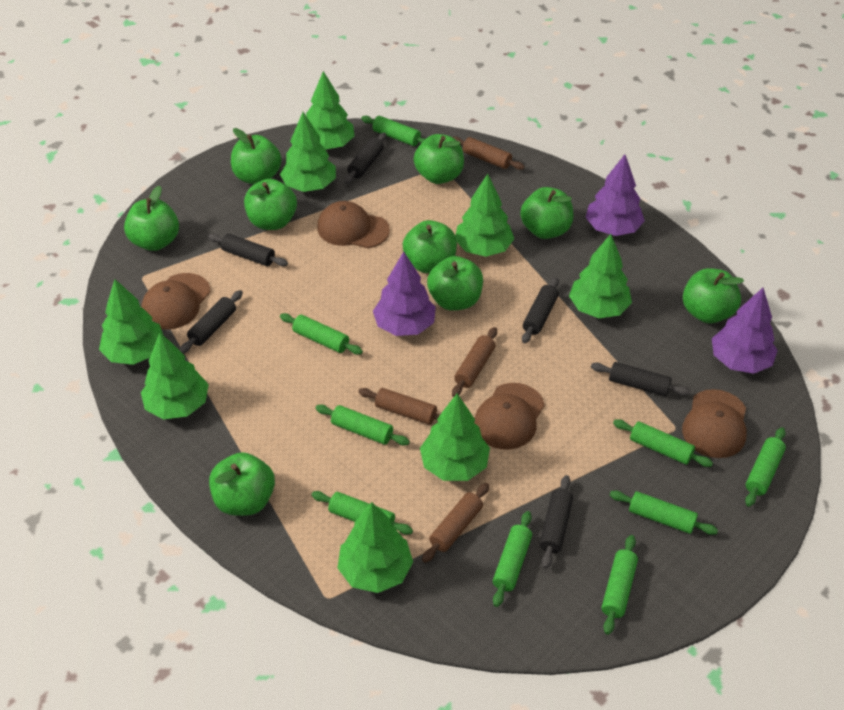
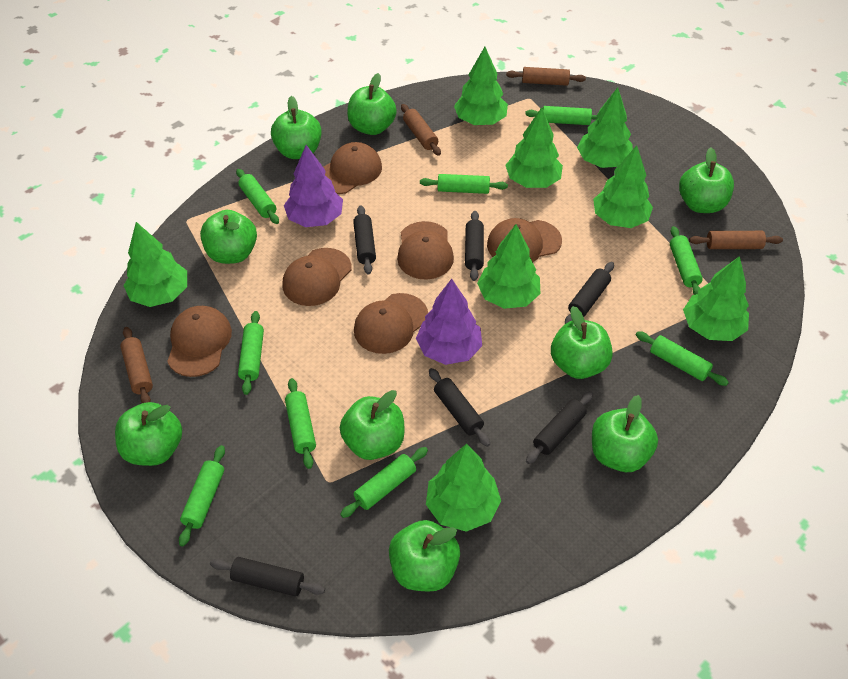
brown cap: 4 -> 6
purple tree: 3 -> 2

